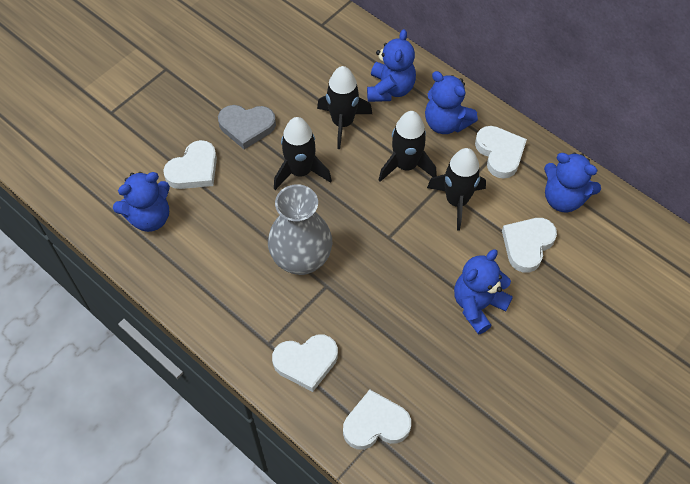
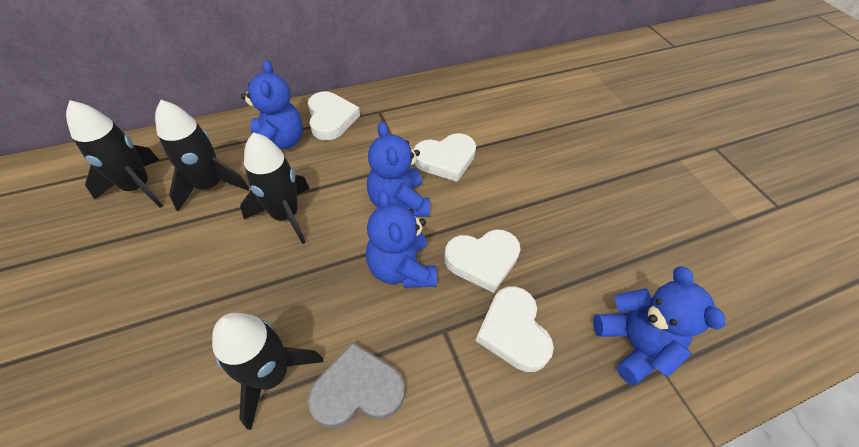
blue teddy bear: 5 -> 4
grey vase: 1 -> 0
white heart: 5 -> 4

